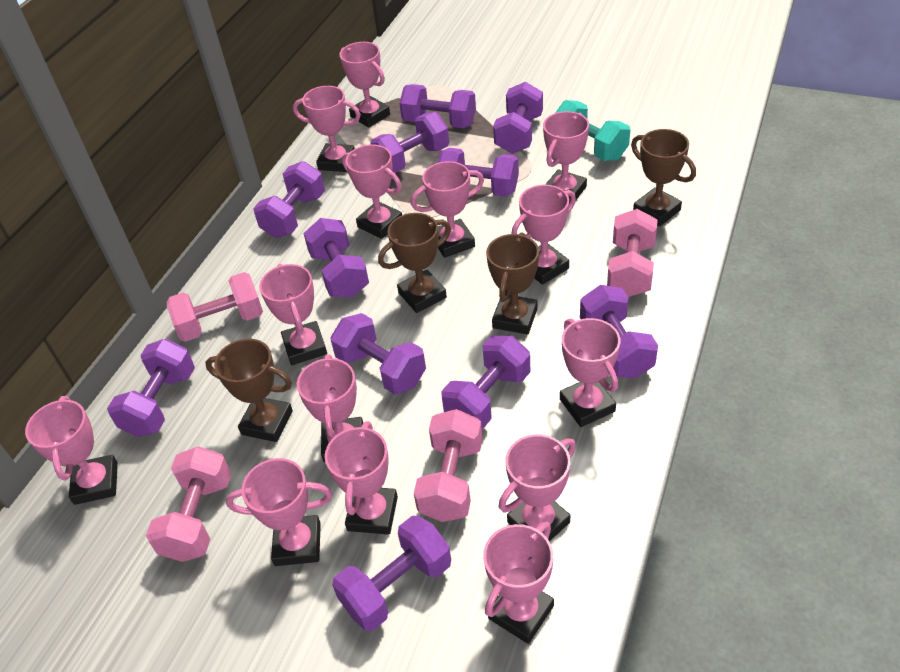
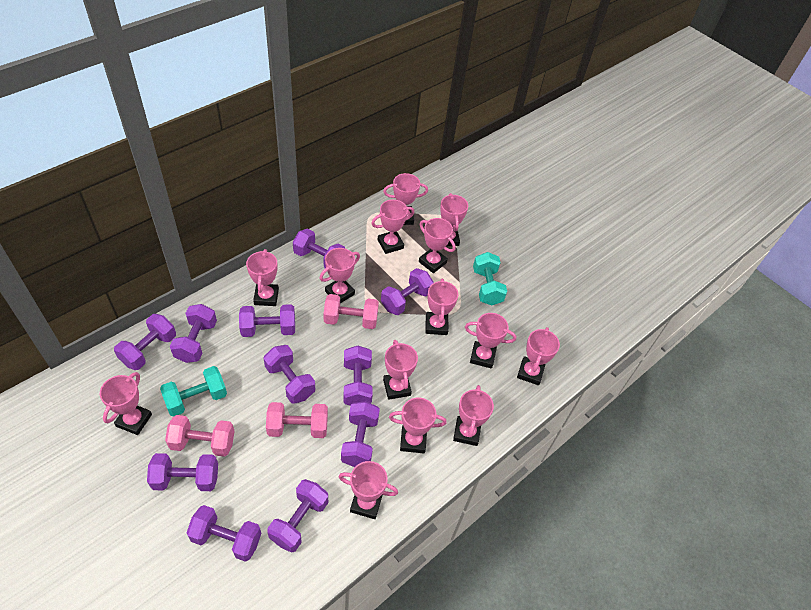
brown trophy: 4 -> 0
pink dumbbell: 4 -> 3
turquoise dumbbell: 1 -> 2

